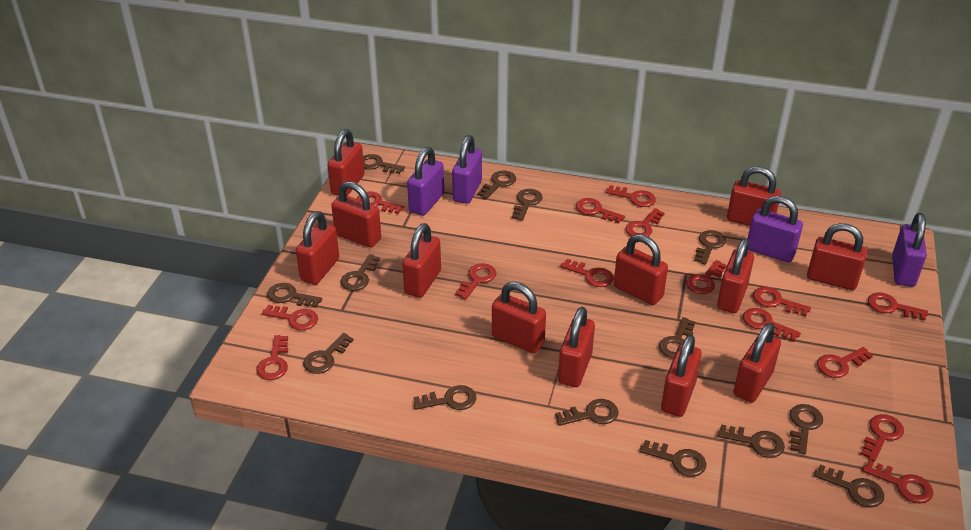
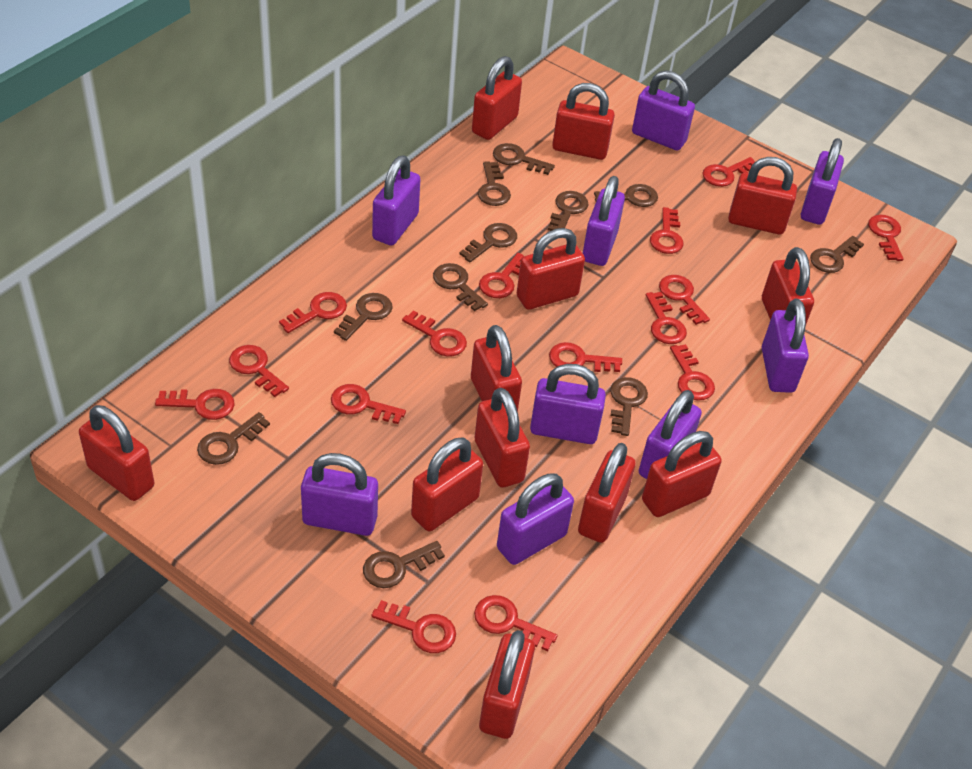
brown key: 14 -> 11
purple padlock: 4 -> 9

